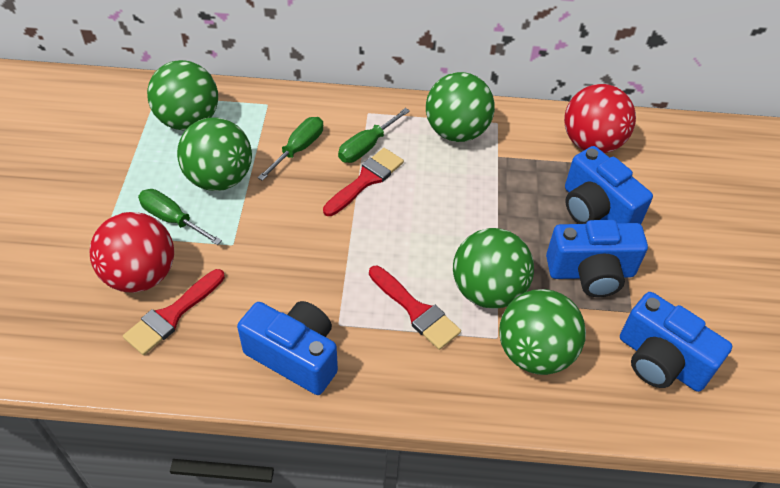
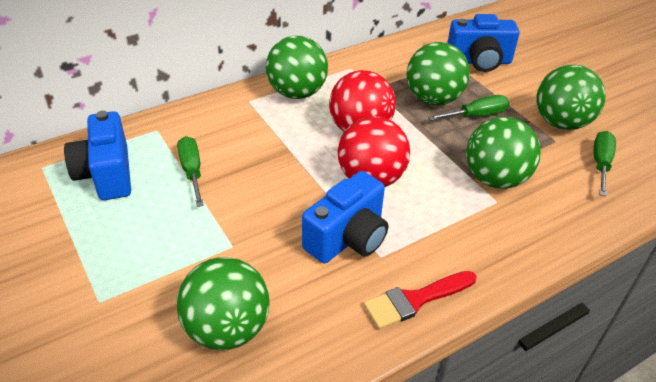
blue camera: 4 -> 3
red brush: 3 -> 1

